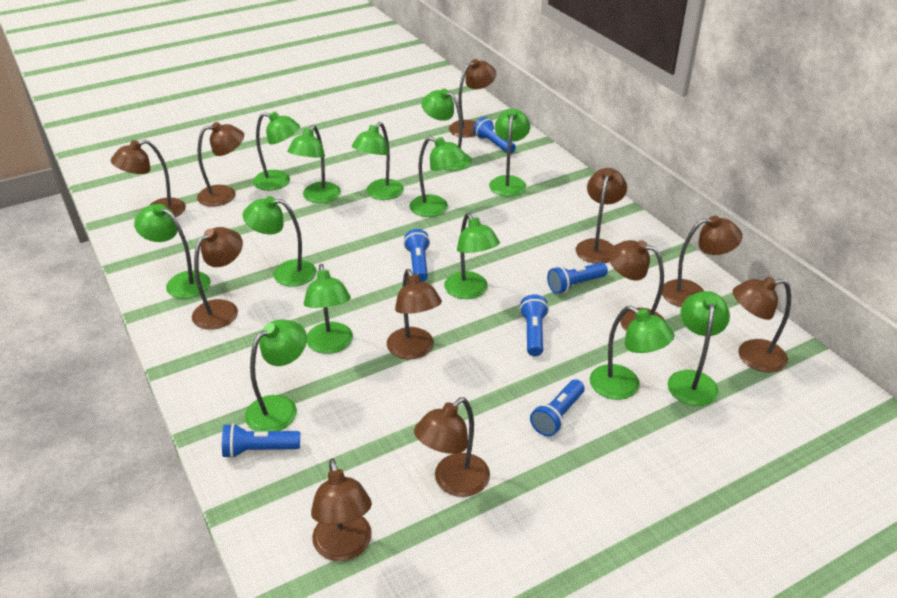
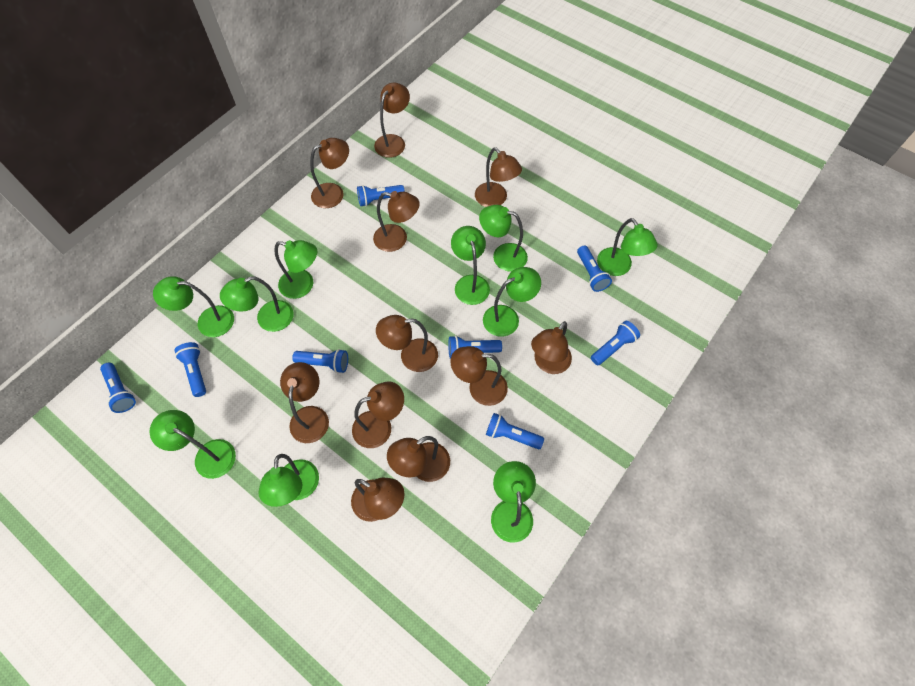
blue flashlight: 6 -> 8
green lamp: 13 -> 10

